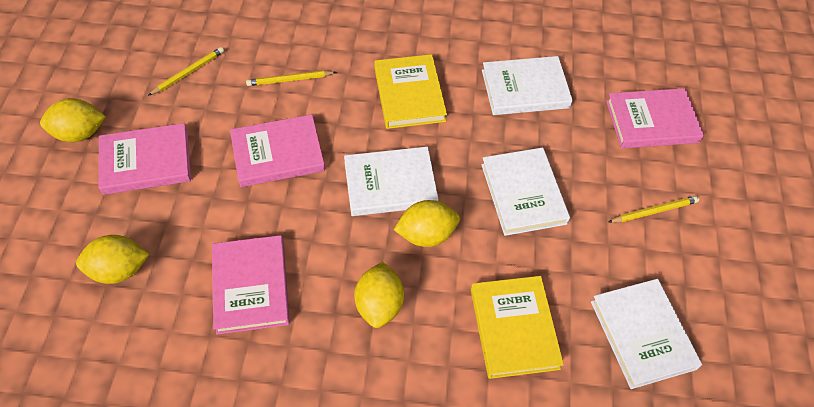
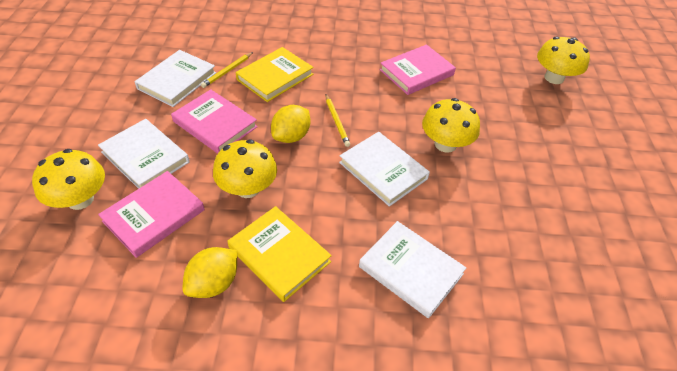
pink book: 4 -> 3
yellow lemon: 4 -> 2
yellow mushroom: 0 -> 4
yellow pencil: 3 -> 2

